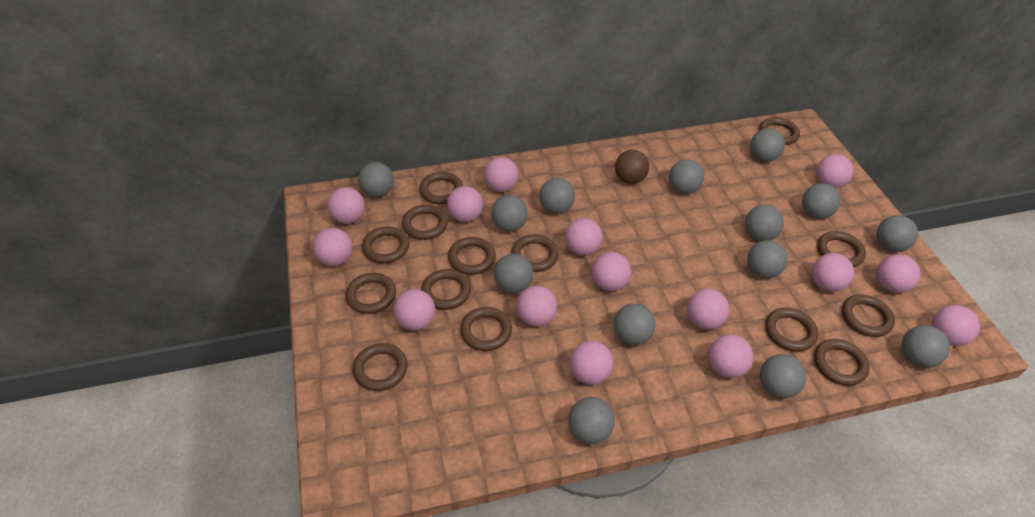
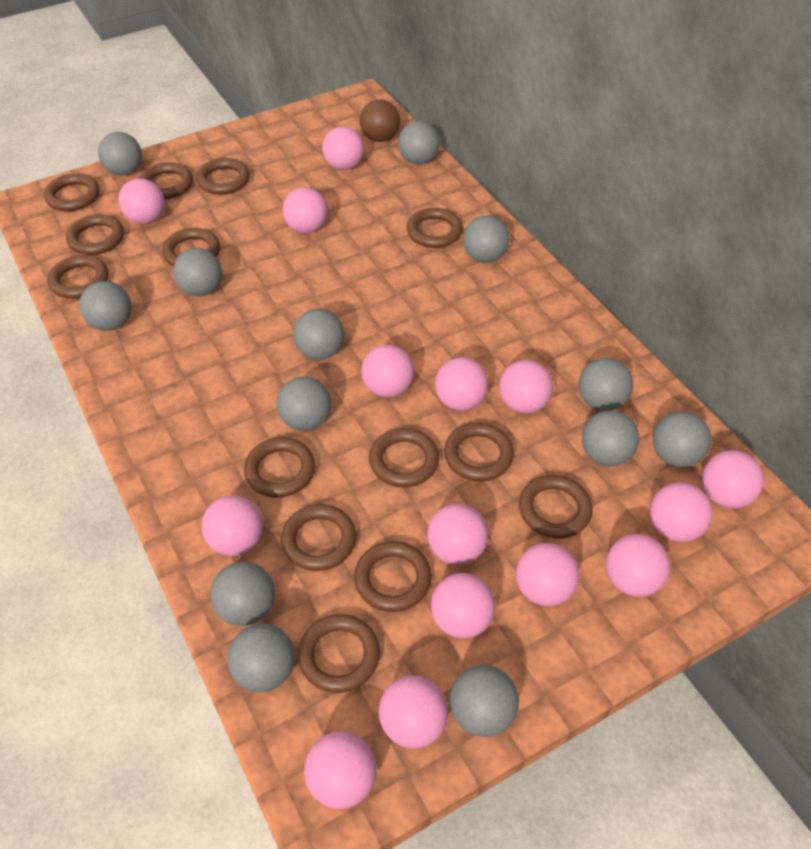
grey ball: 14 -> 13

